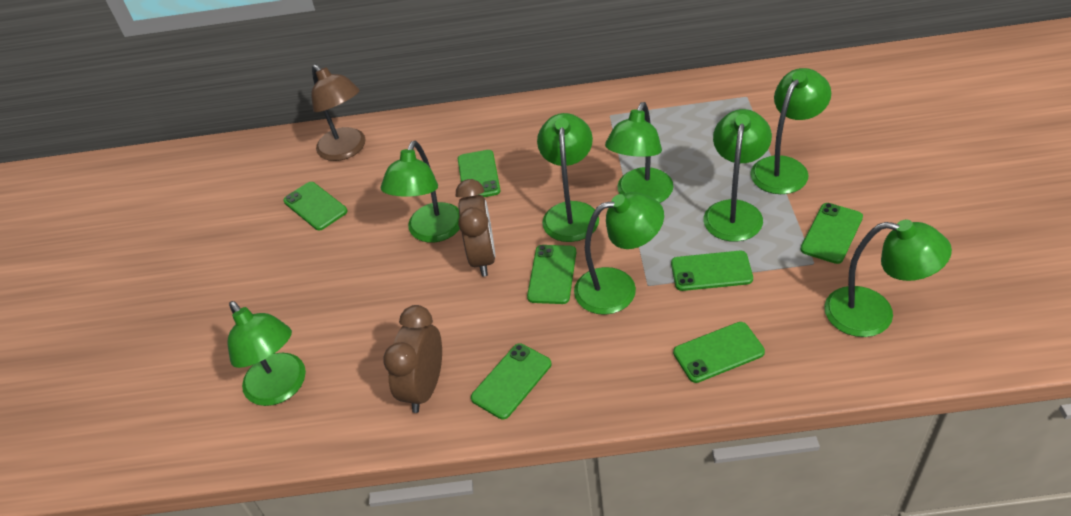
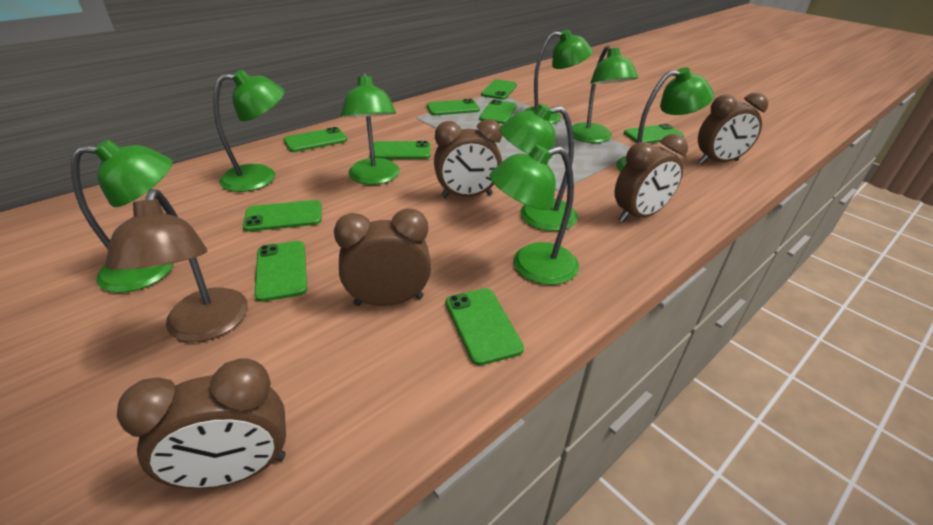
brown clock: 2 -> 5
green phone: 7 -> 9

